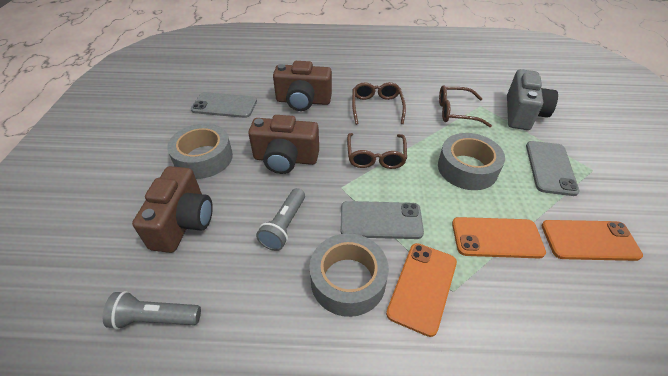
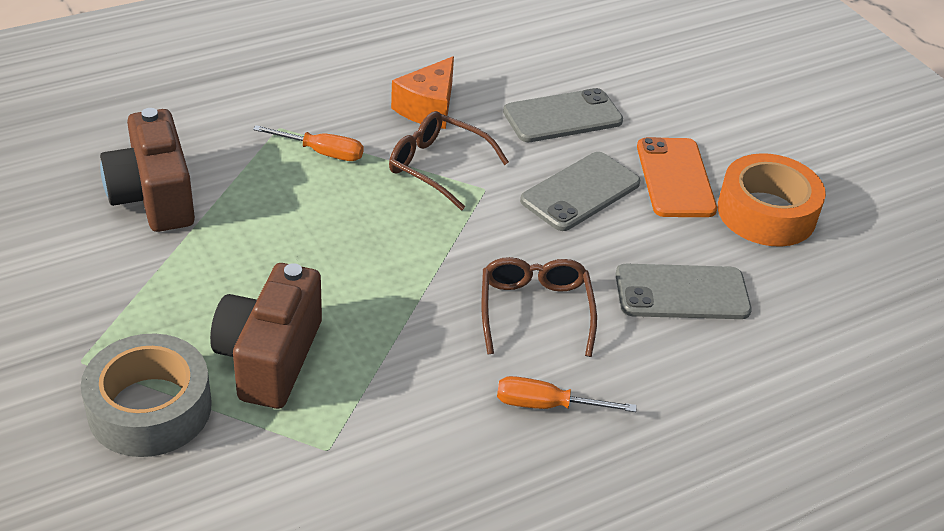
brown camera: 3 -> 2
brown glasses: 3 -> 2
grey camera: 1 -> 0
grey flashlight: 2 -> 0
grey tape: 3 -> 1
orange cheese: 0 -> 1
orange phone: 3 -> 1
orange screwdriver: 0 -> 2
orange tape: 0 -> 1

